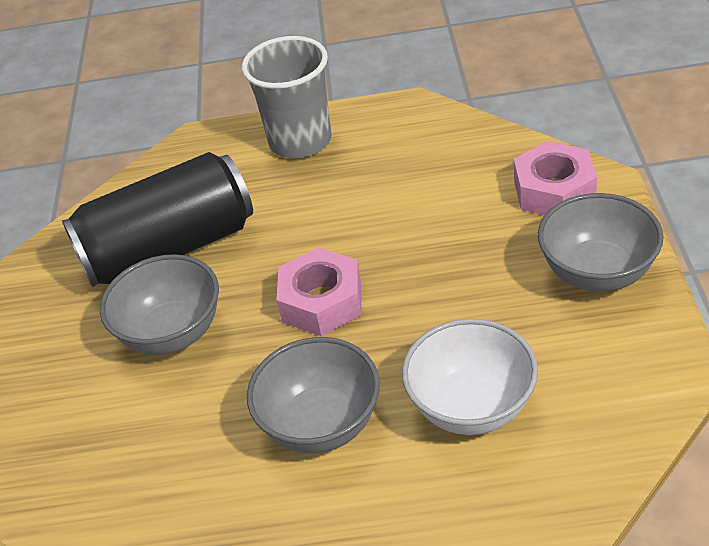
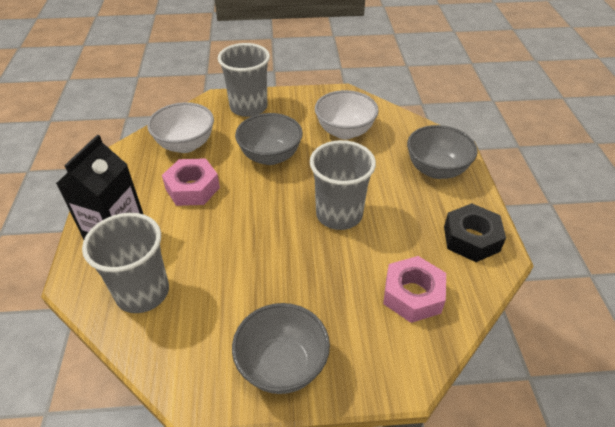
black can: 1 -> 0
black carton: 0 -> 1
black nut: 0 -> 1
grey cup: 1 -> 3
white bowl: 1 -> 2

